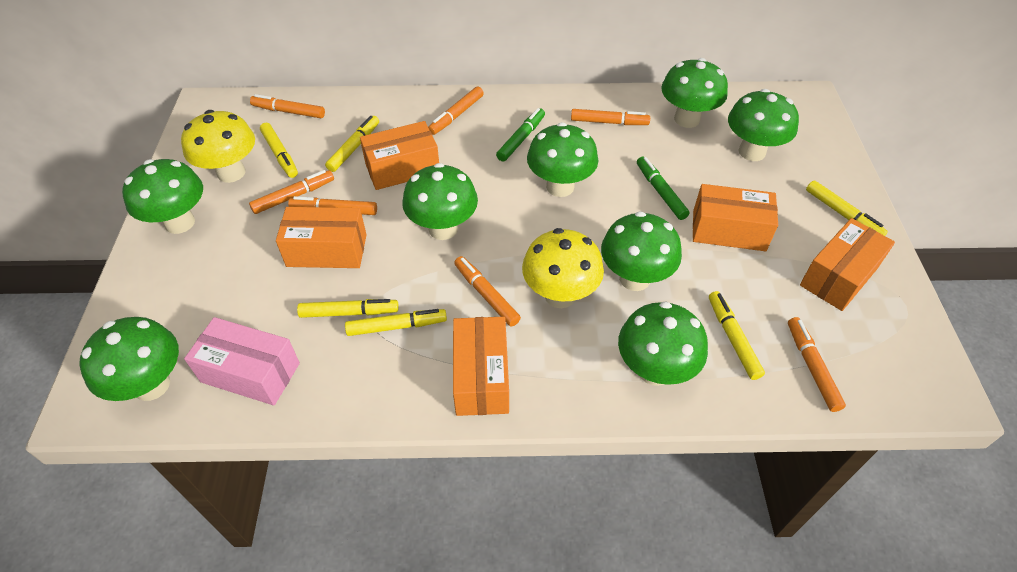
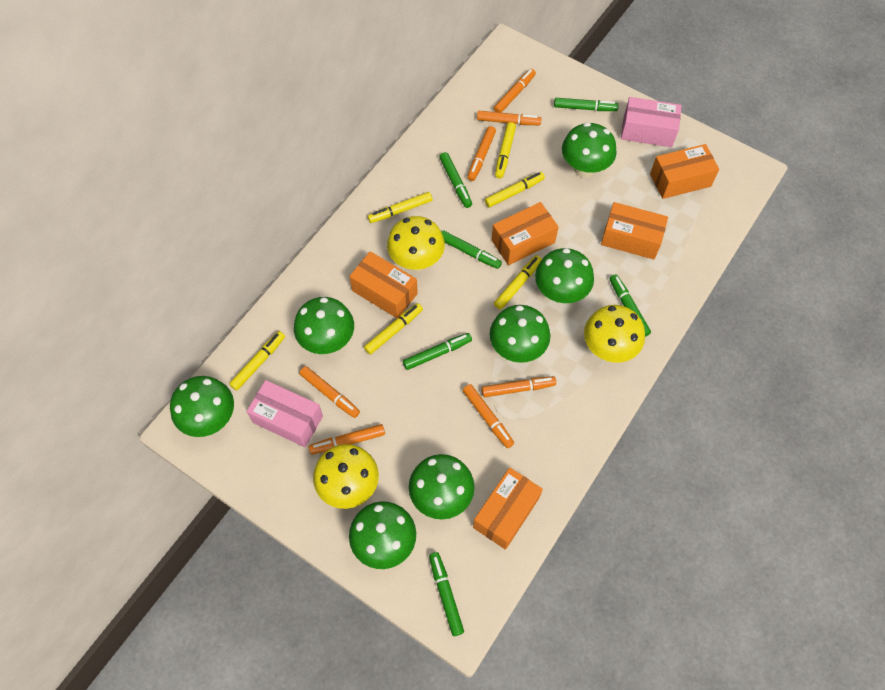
green marker: 2 -> 6
green mushroom: 8 -> 7
pink box: 1 -> 2
yellow mushroom: 2 -> 3

